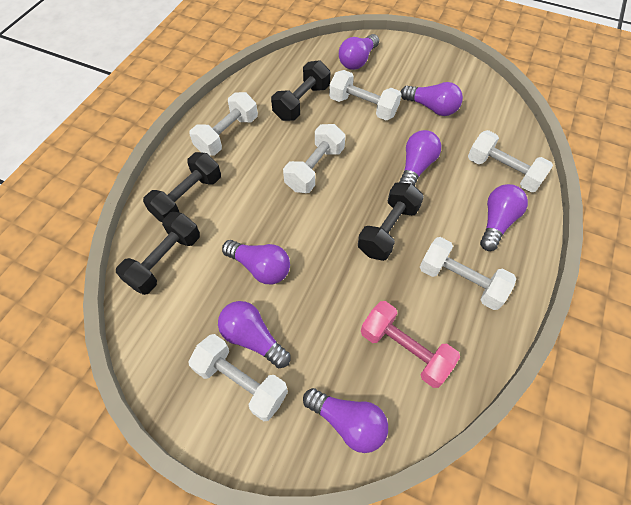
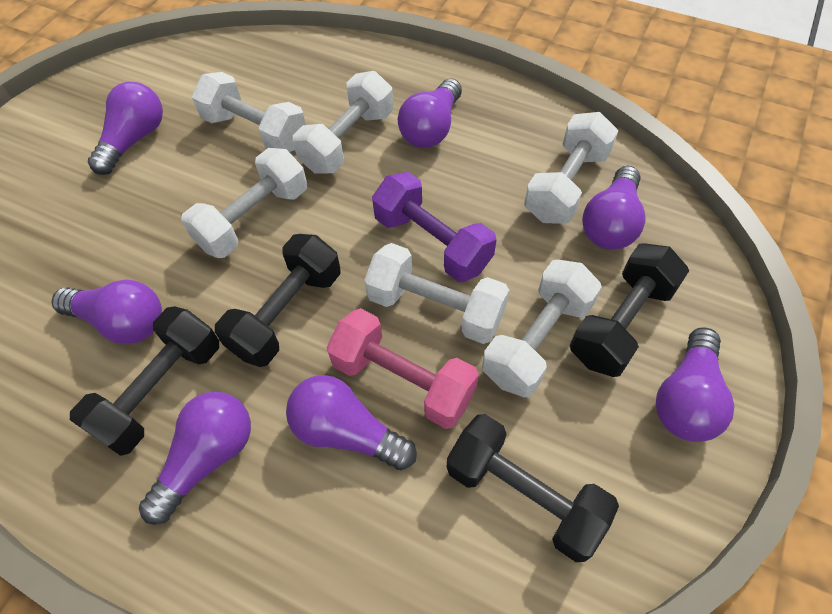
purple dumbbell: 0 -> 1

